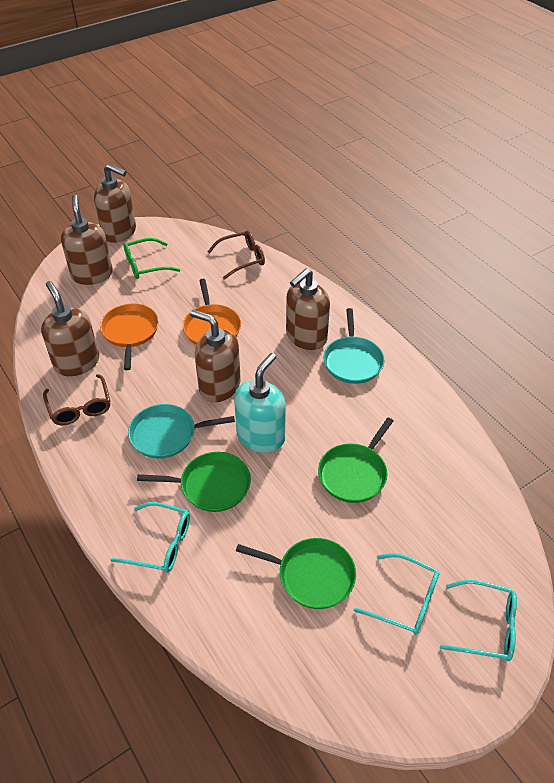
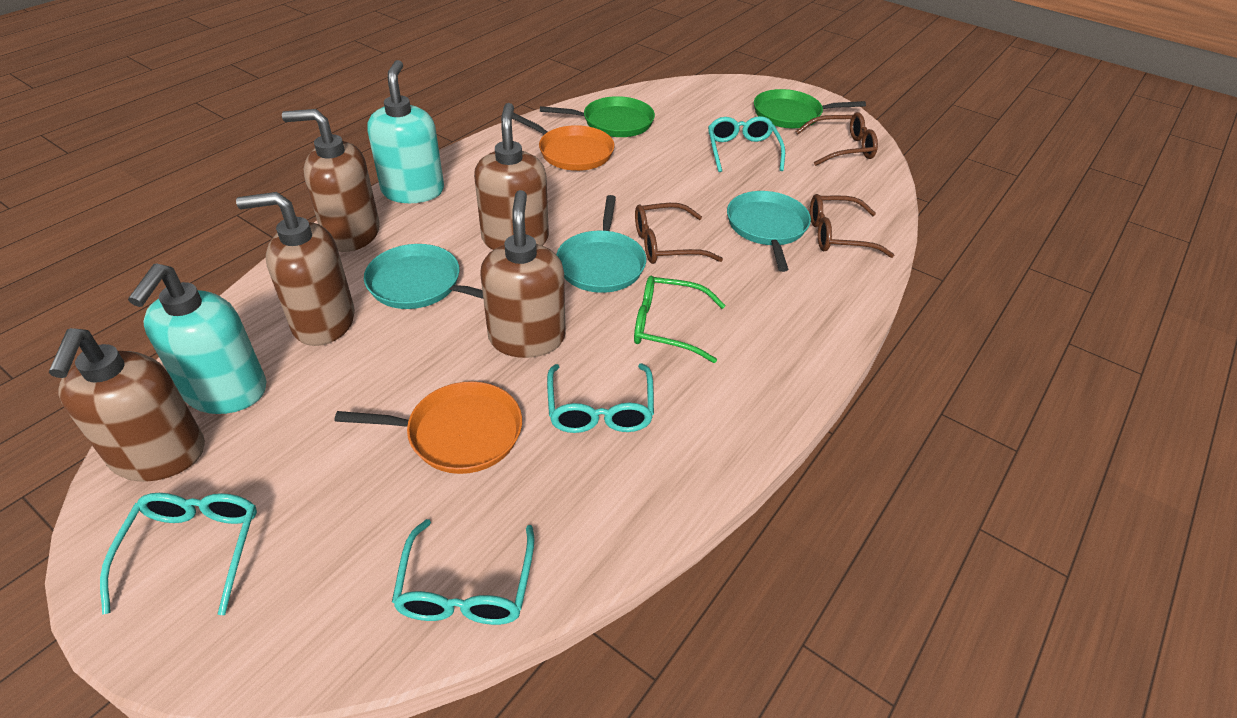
brown glasses: 2 -> 3
green pan: 3 -> 2
turquoise glasses: 3 -> 4
turquoise pan: 2 -> 3
turquoise soap dispenser: 1 -> 2

